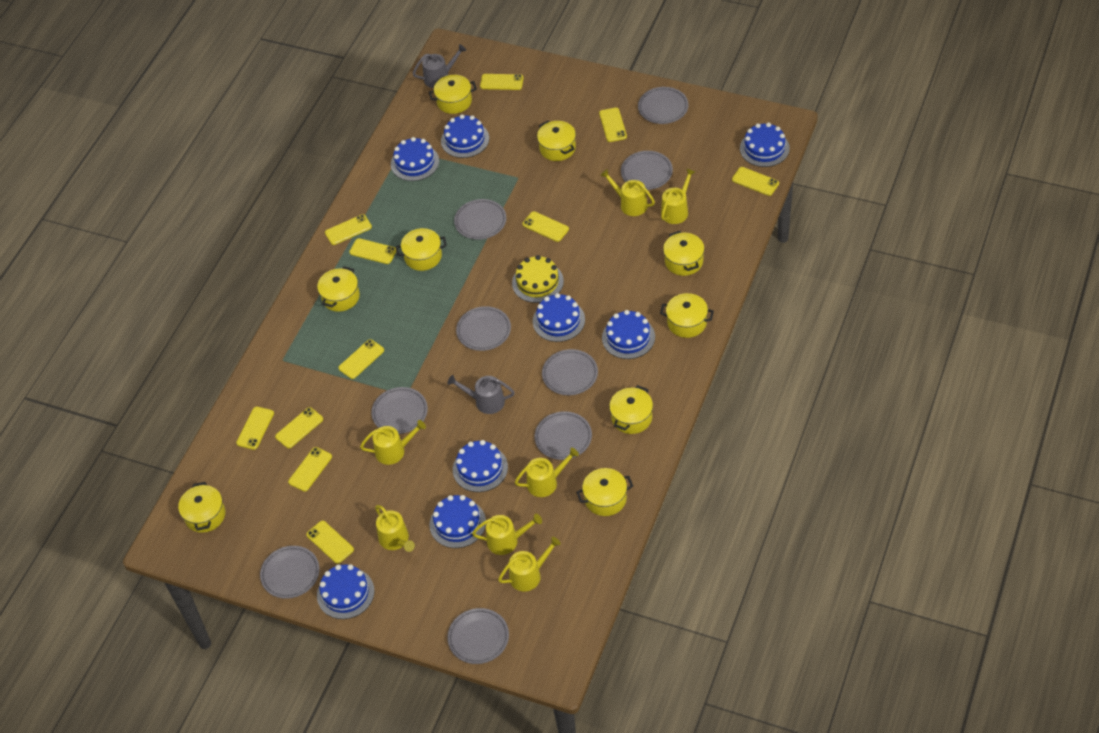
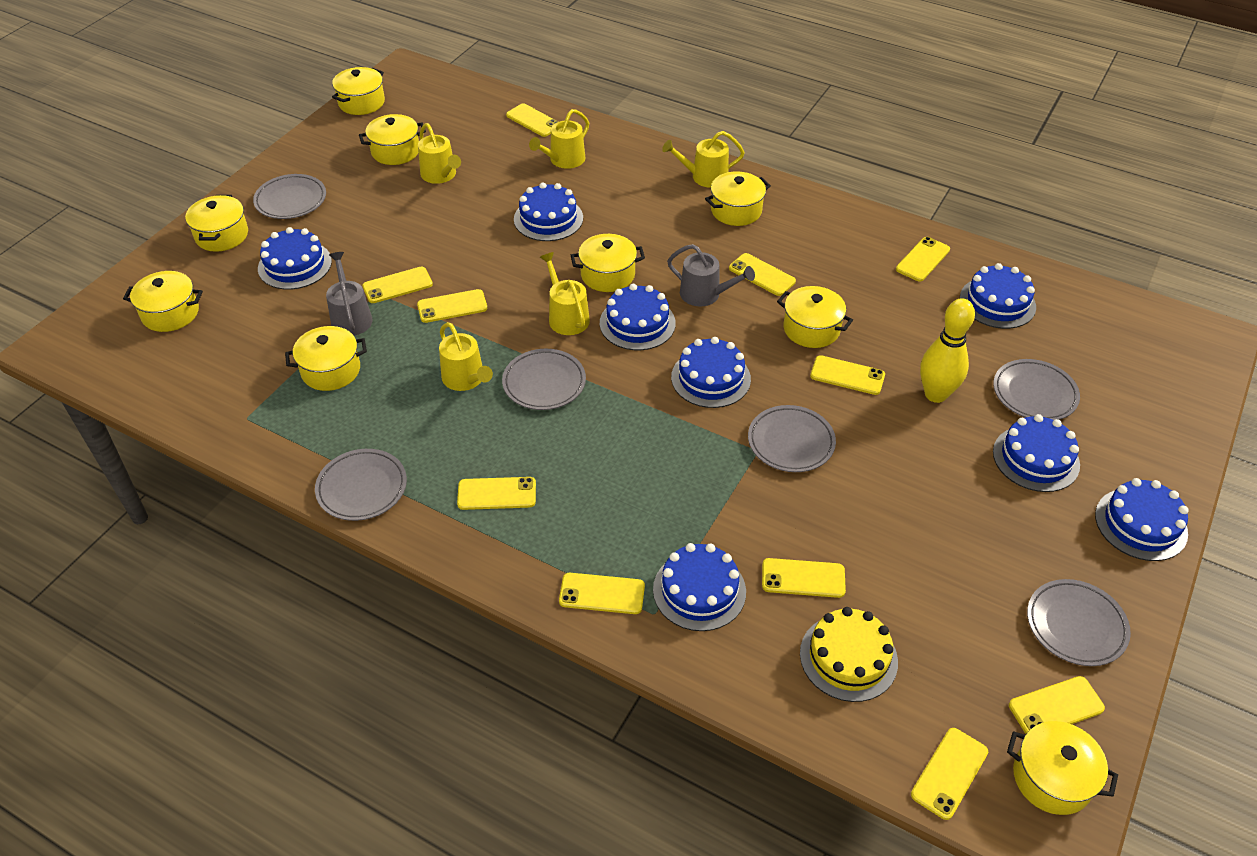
grey plate: 9 -> 6
yellow bowling pin: 0 -> 1
yellow watering can: 7 -> 5

